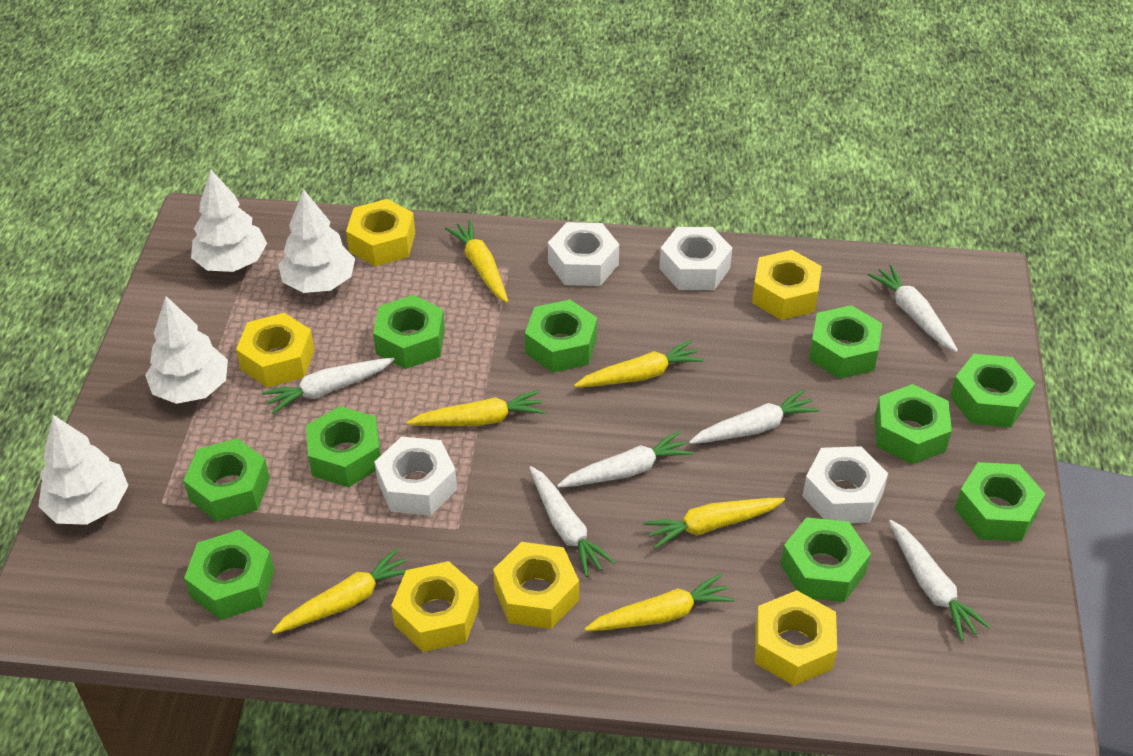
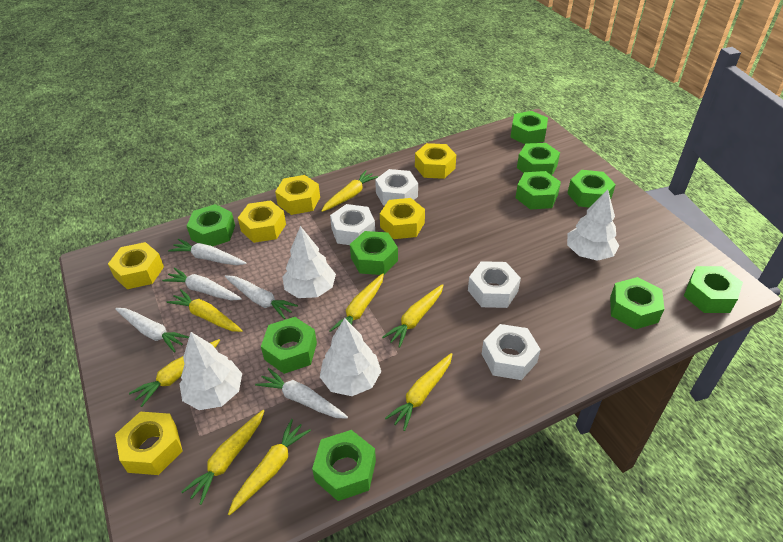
white carrot: 6 -> 5
yellow carrot: 6 -> 8

